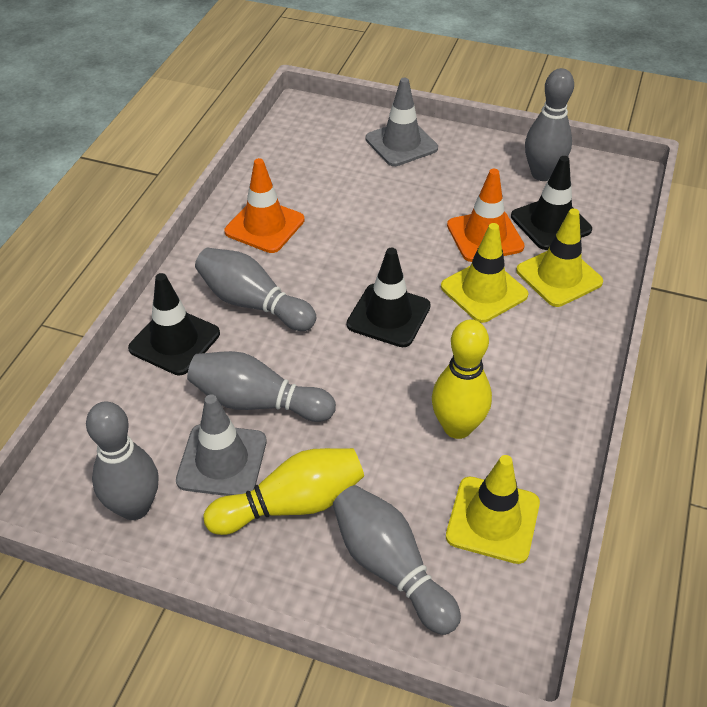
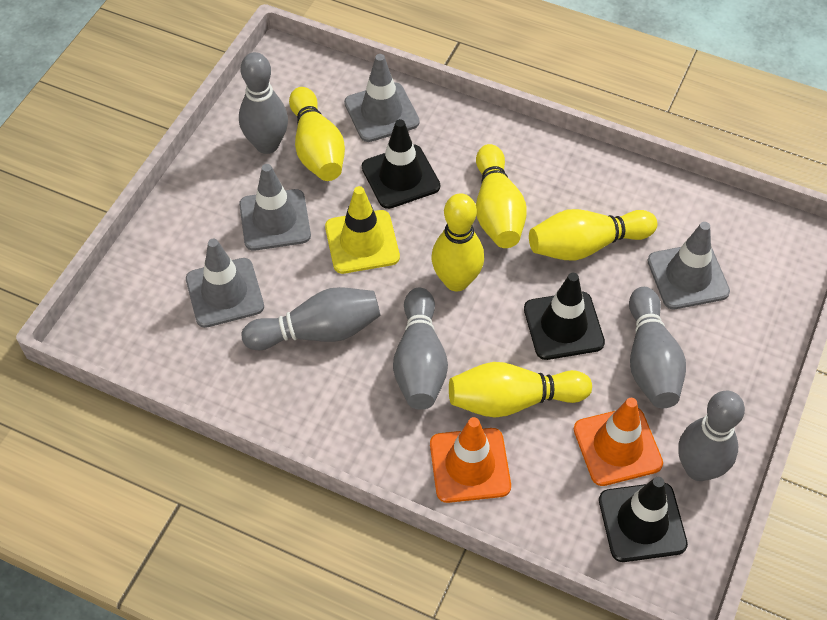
grey traffic cone: 2 -> 4
yellow bowling pin: 2 -> 5
yellow traffic cone: 3 -> 1

